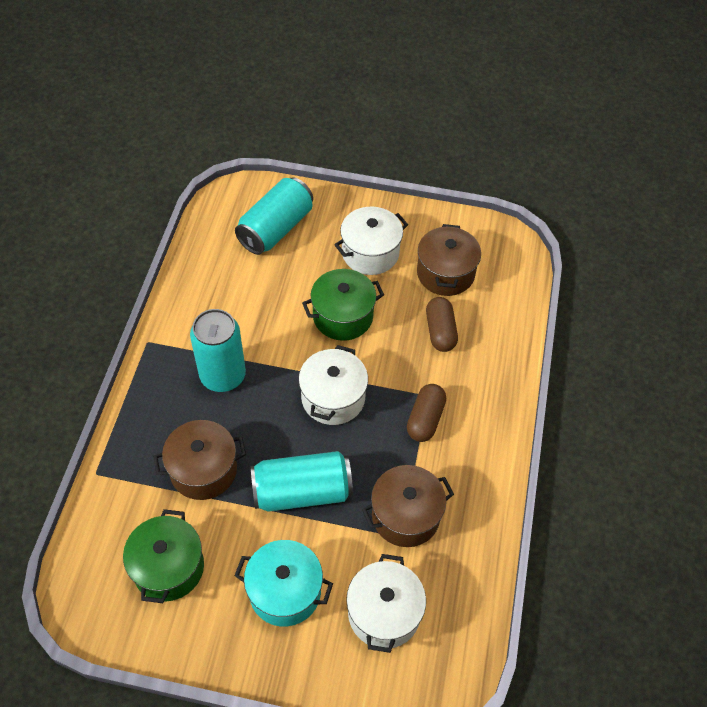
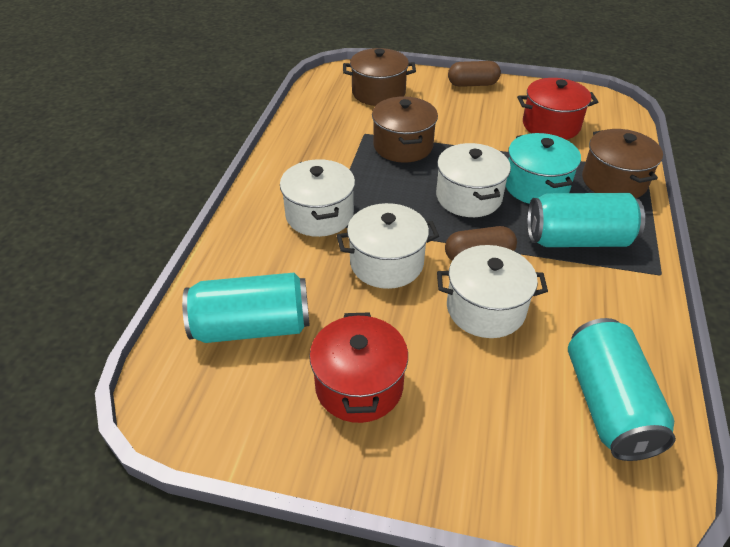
green pot: 2 -> 0
red pot: 0 -> 2
white pot: 3 -> 4

